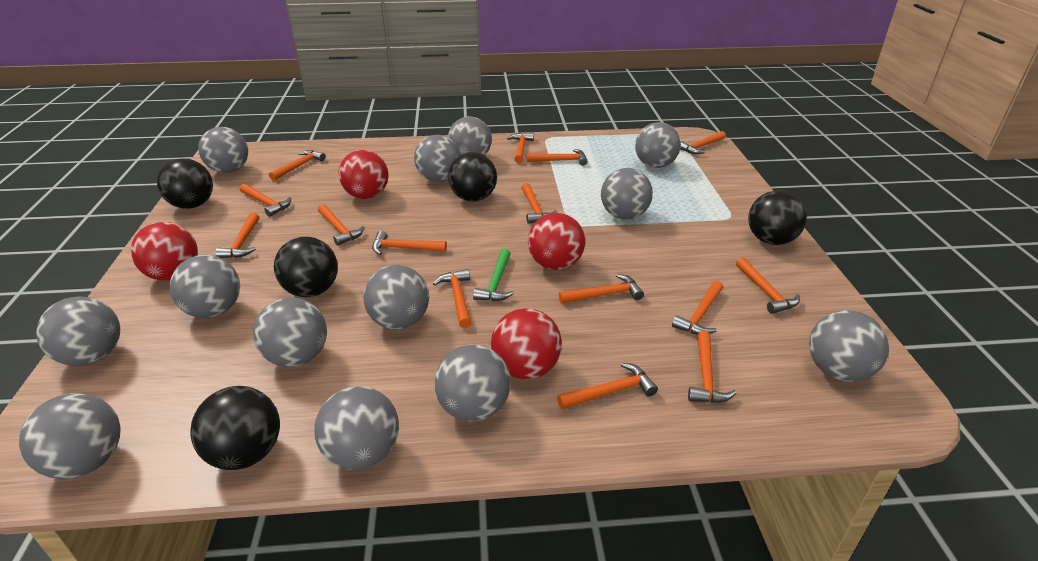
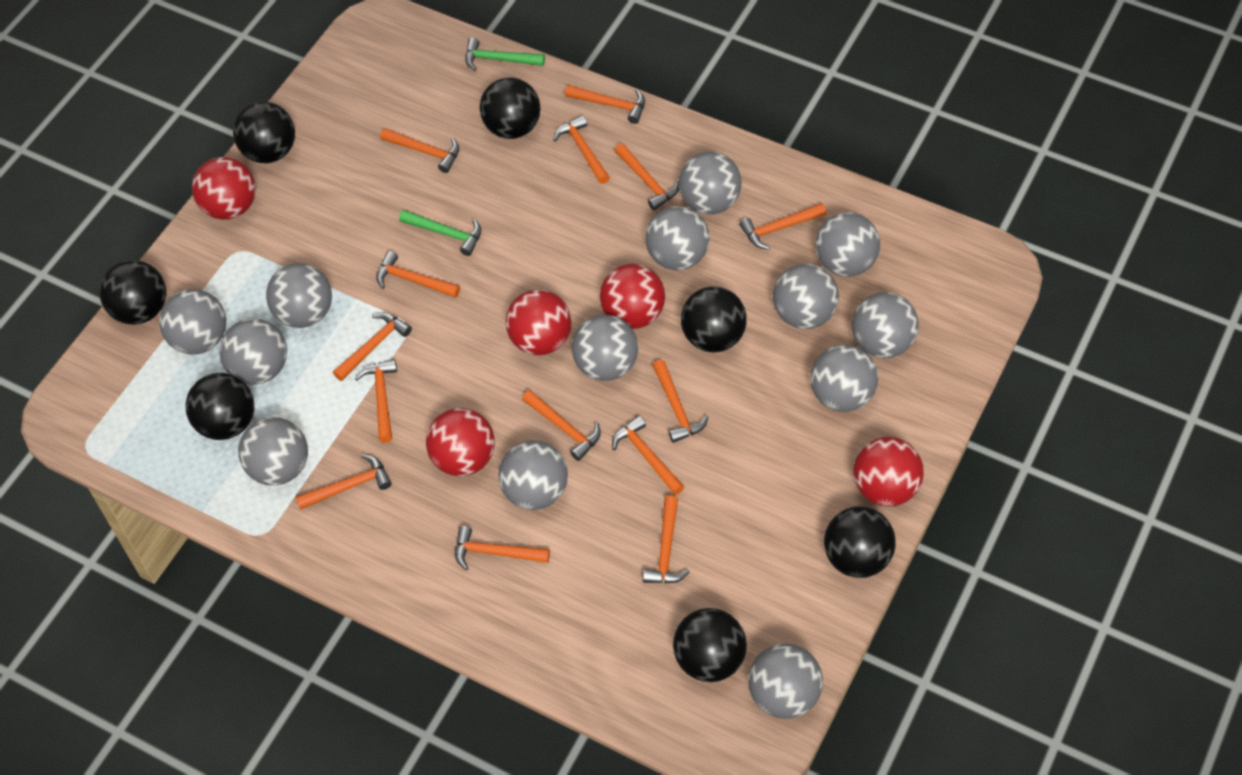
black ball: 5 -> 7
green hammer: 1 -> 2
orange hammer: 15 -> 14
red ball: 4 -> 5

